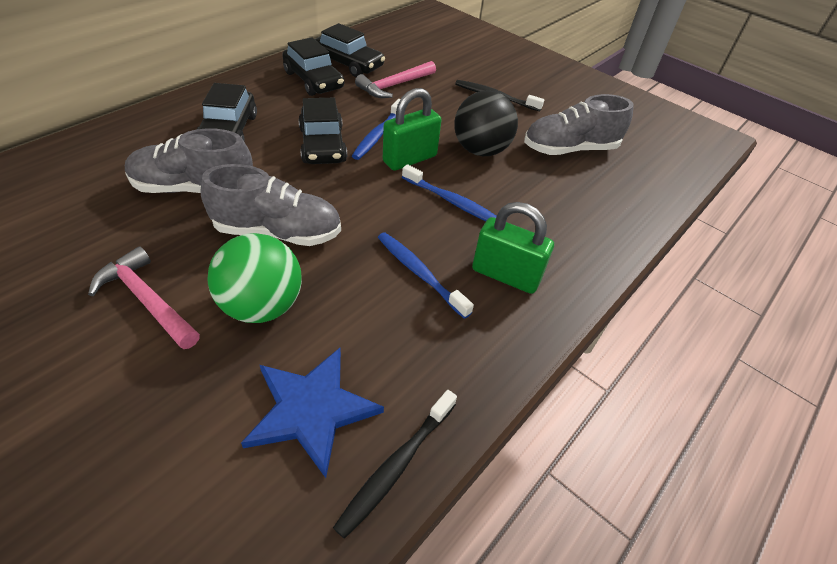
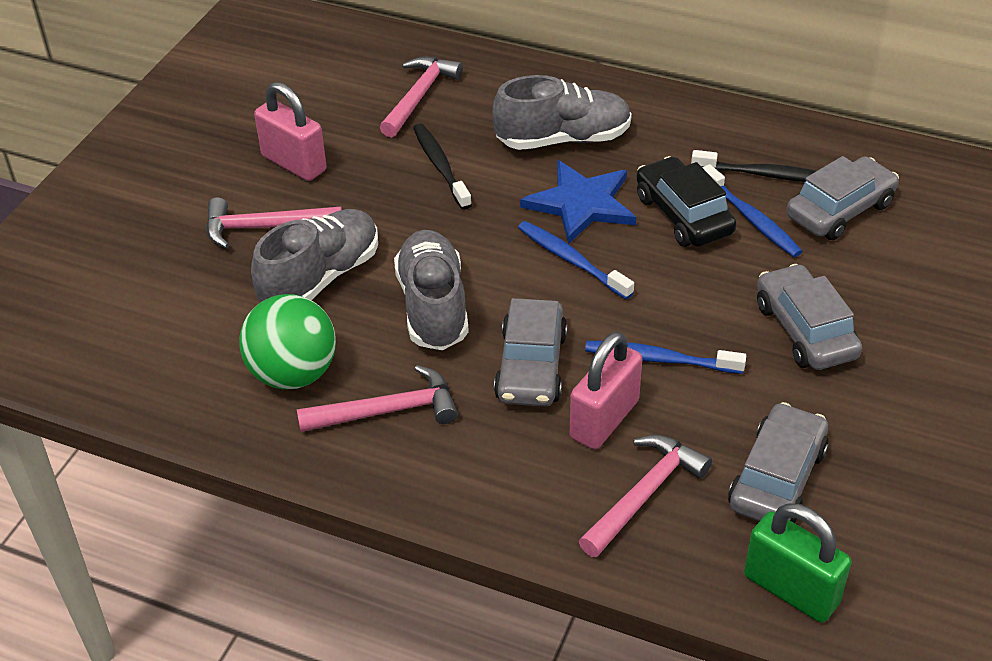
black ball: 1 -> 0
black car: 4 -> 1
green padlock: 2 -> 1
grey car: 0 -> 4
pink hammer: 2 -> 4
pink padlock: 0 -> 2

